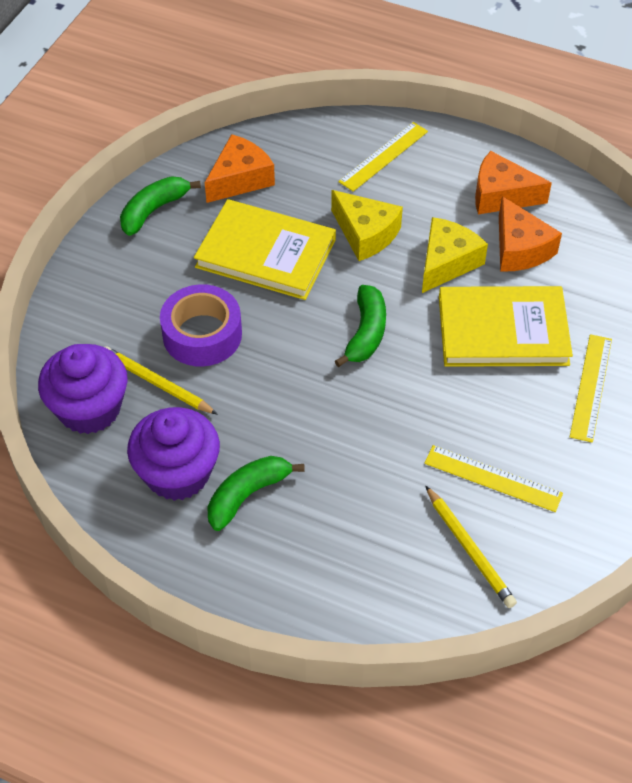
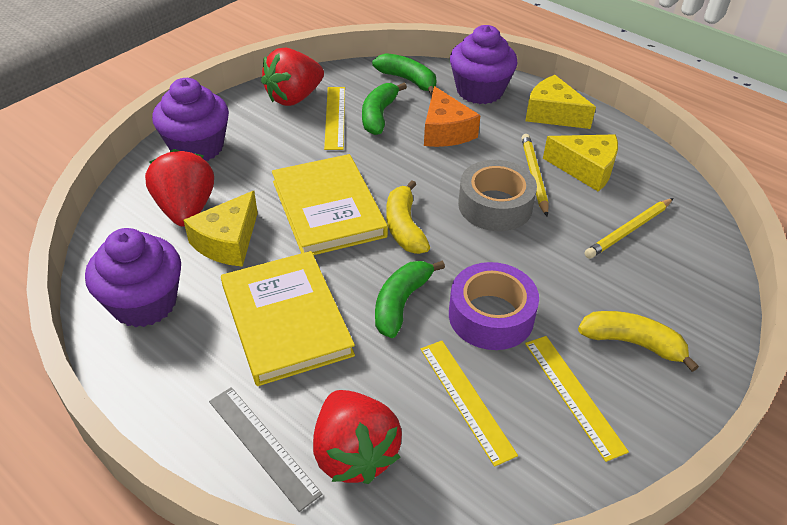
grey ruler: 0 -> 1
grey tape: 0 -> 1
orange cheese: 3 -> 1
purple cupcake: 2 -> 3
red strawberry: 0 -> 3
yellow banana: 0 -> 2
yellow cheese: 2 -> 3

